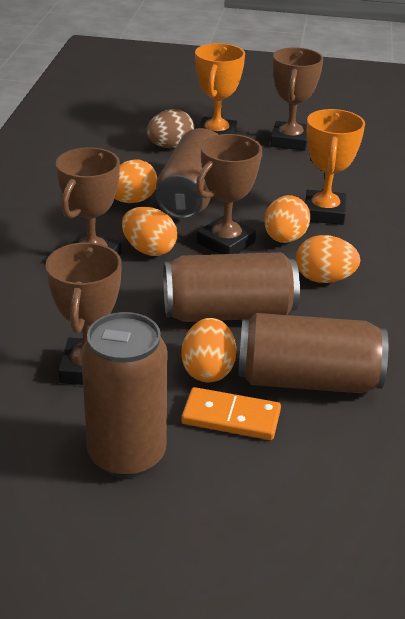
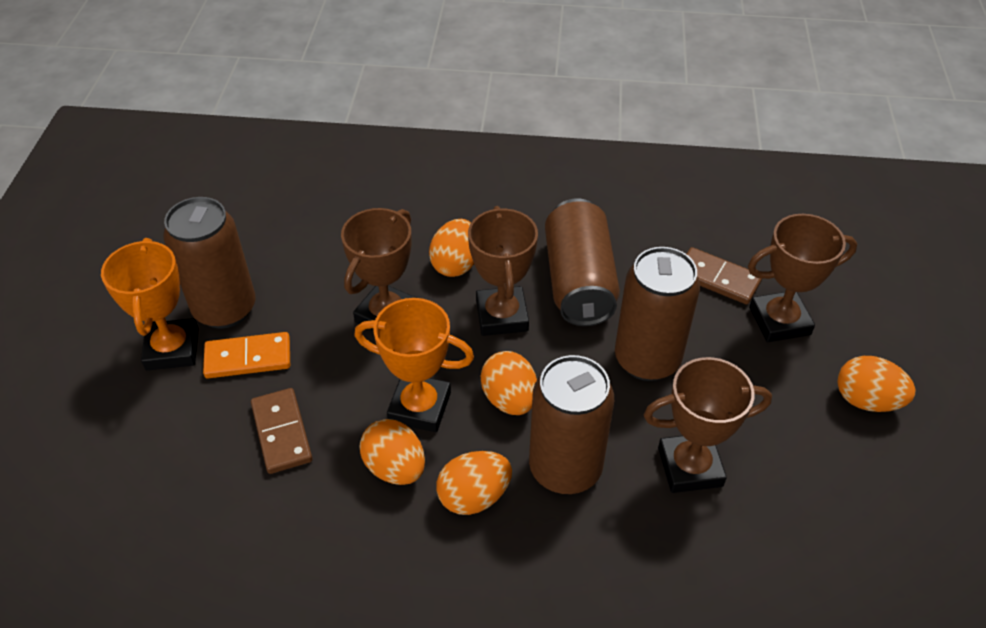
brown domino: 0 -> 2
brown egg: 1 -> 0

